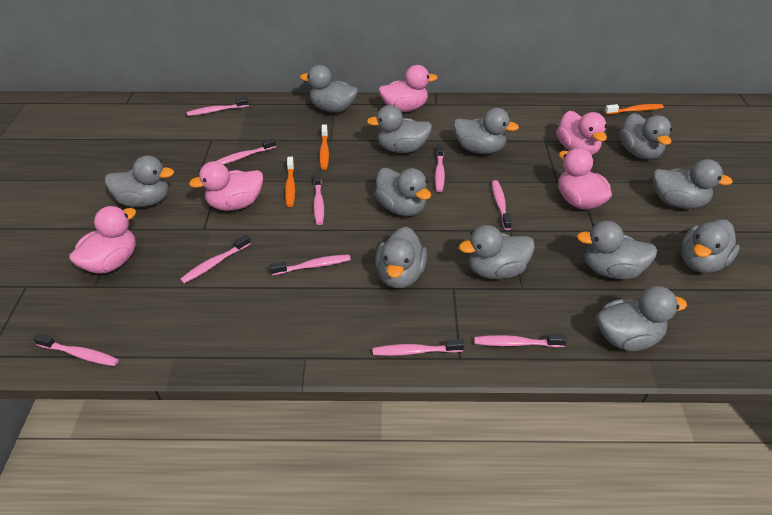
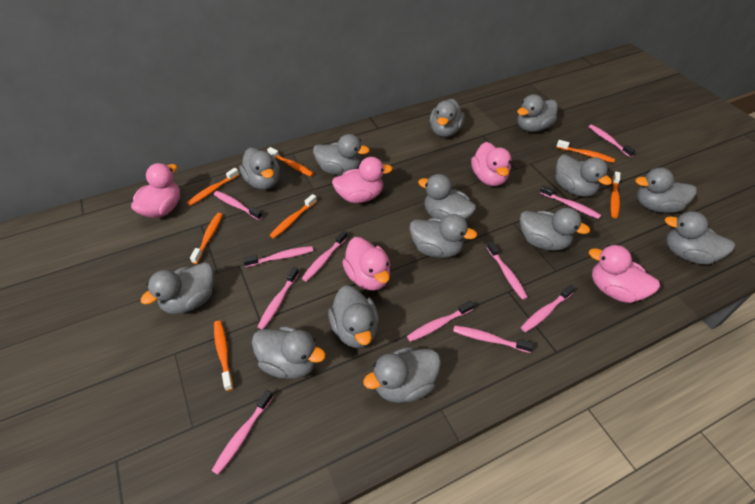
grey duck: 12 -> 14
orange toothbrush: 3 -> 7
pink toothbrush: 10 -> 11

